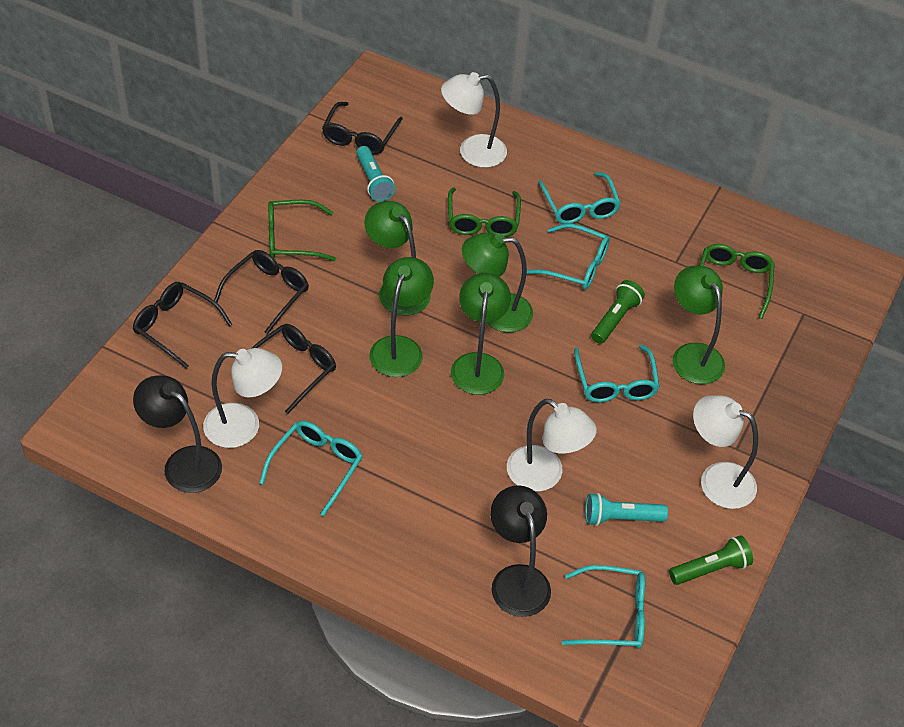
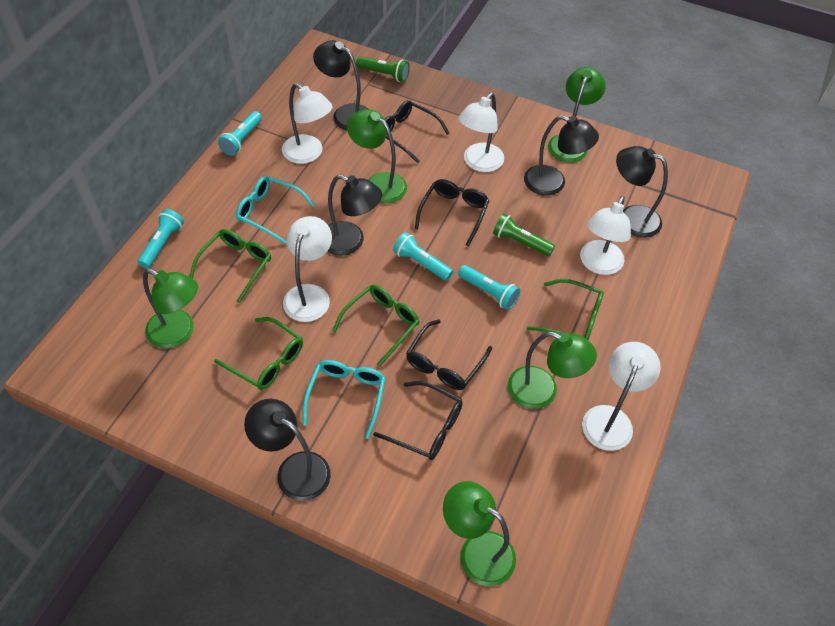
black lamp: 2 -> 5
green glasses: 3 -> 4
turquoise flashlight: 2 -> 4
turquoise glasses: 5 -> 2
white lamp: 4 -> 5

